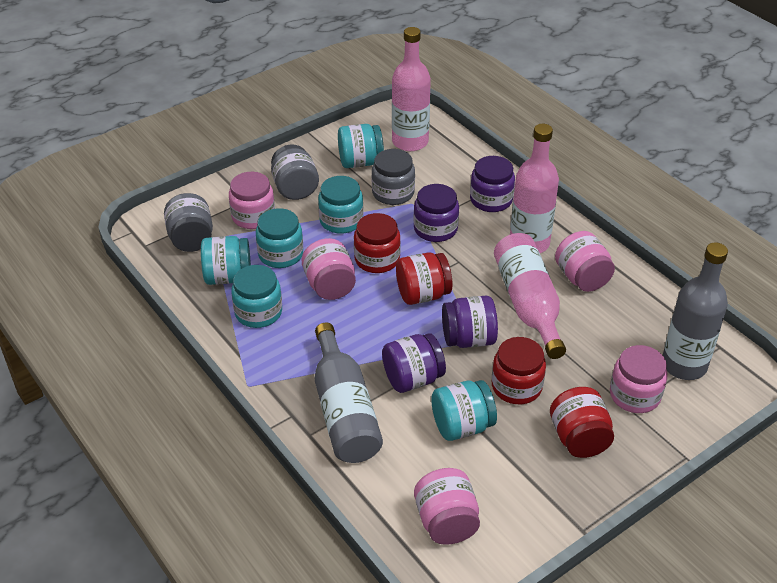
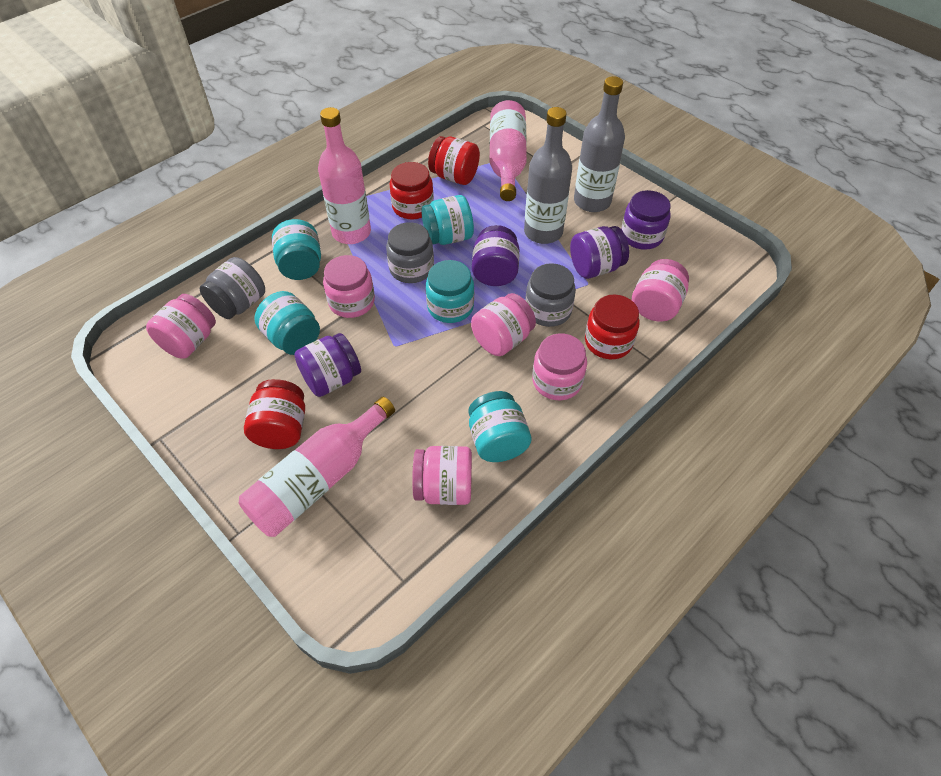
pink jar: 5 -> 6
turquoise jar: 6 -> 5

